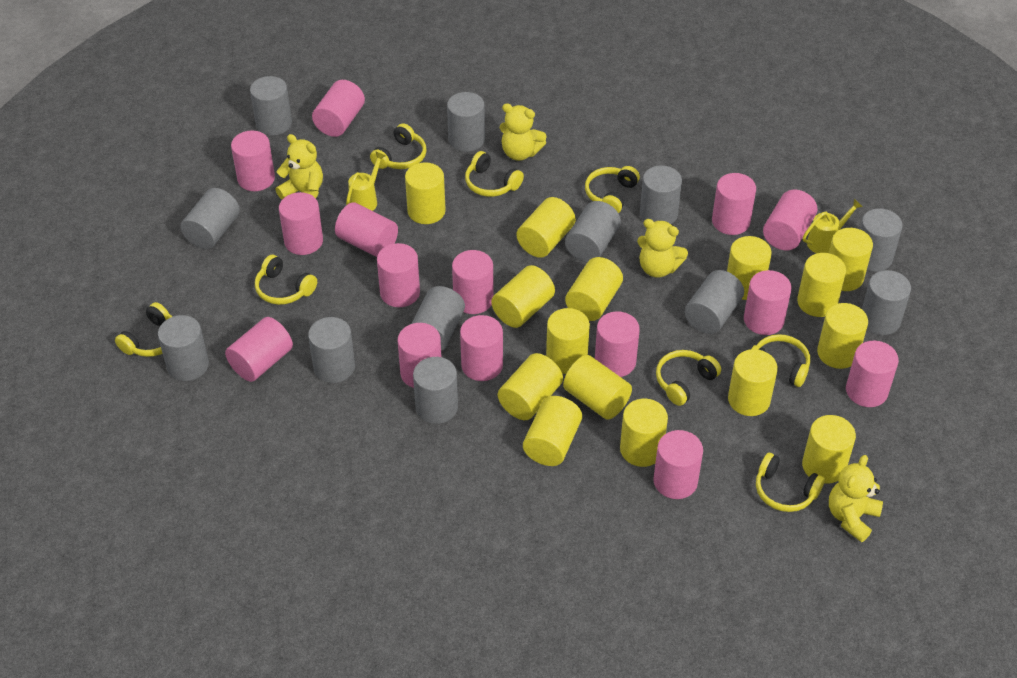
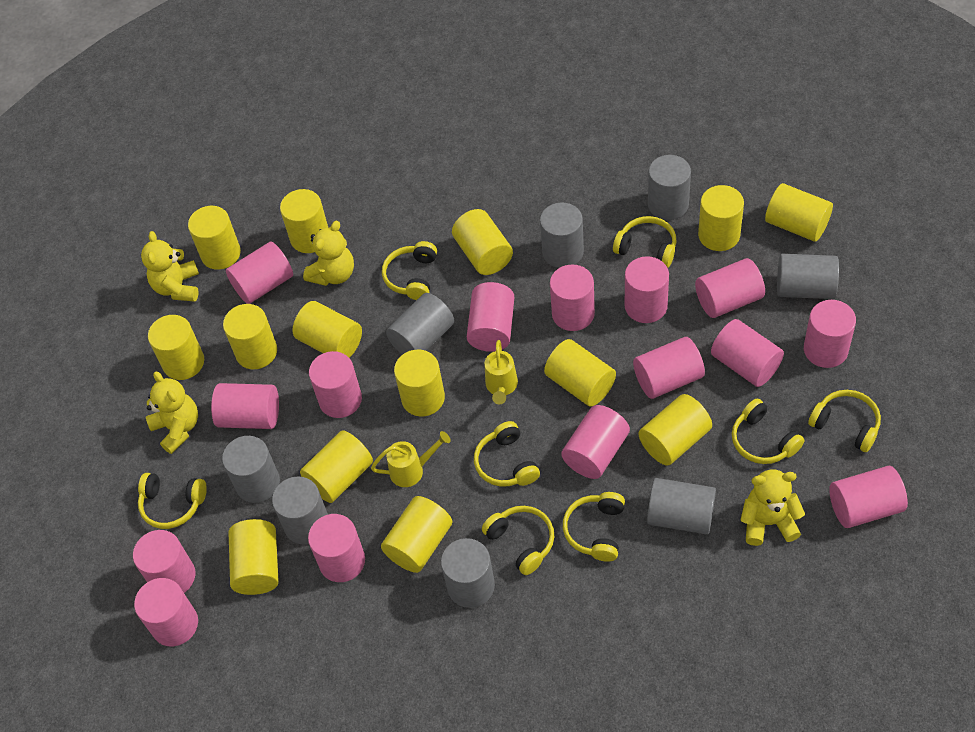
grey cylinder: 12 -> 8
yellow cylinder: 15 -> 14

